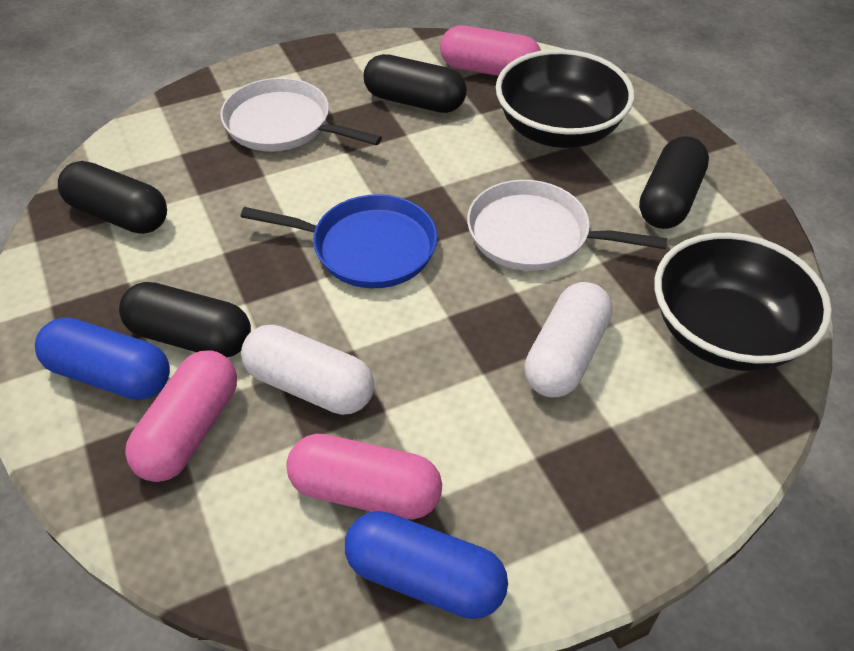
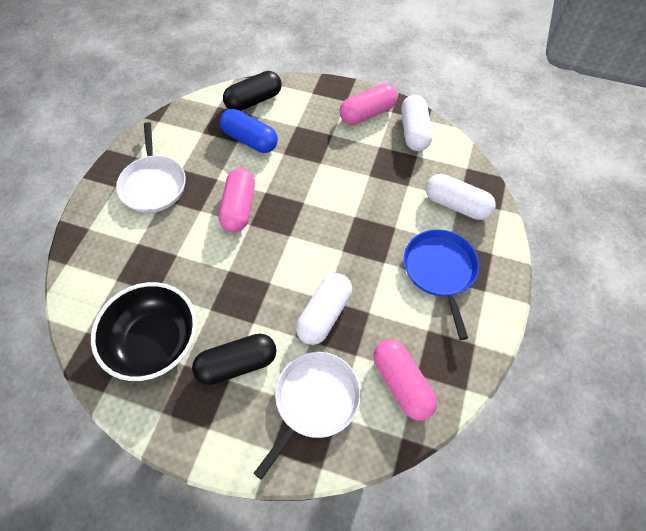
black bowl: 2 -> 1
black capsule: 4 -> 2
blue capsule: 2 -> 1
white capsule: 2 -> 3

